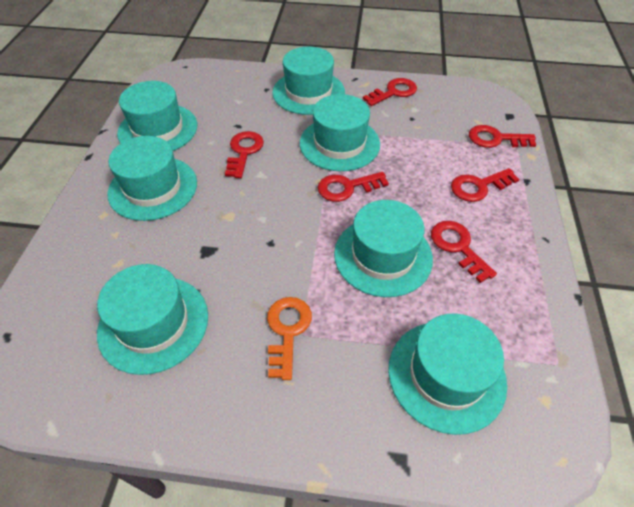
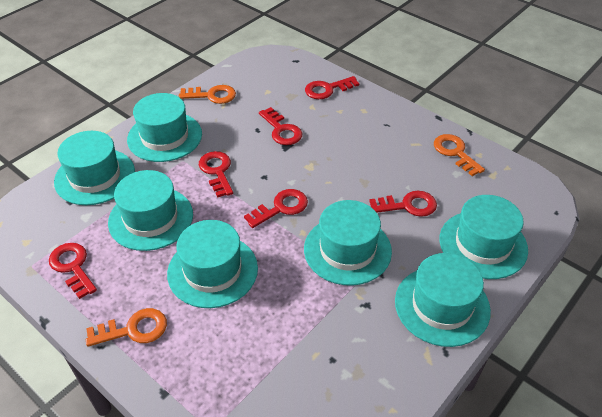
orange key: 1 -> 3

